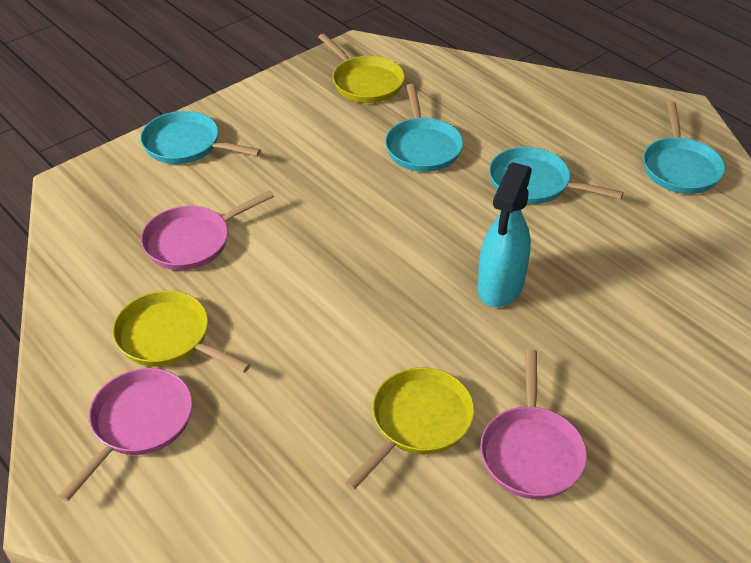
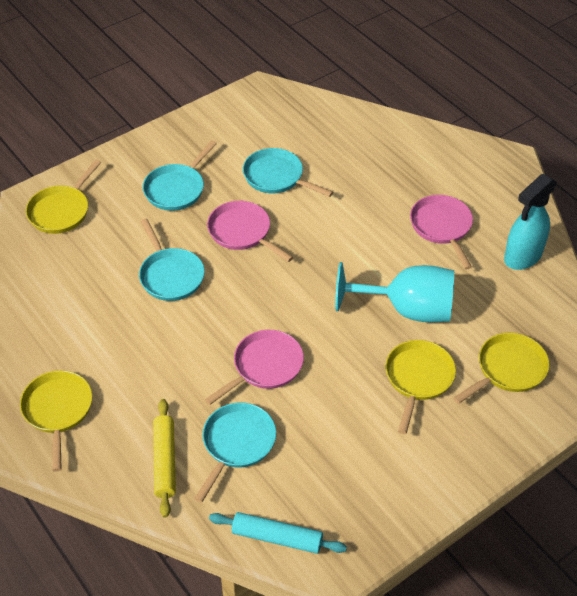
turquoise goblet: 0 -> 1
turquoise rolling pin: 0 -> 1
yellow pan: 3 -> 4
yellow rolling pin: 0 -> 1

